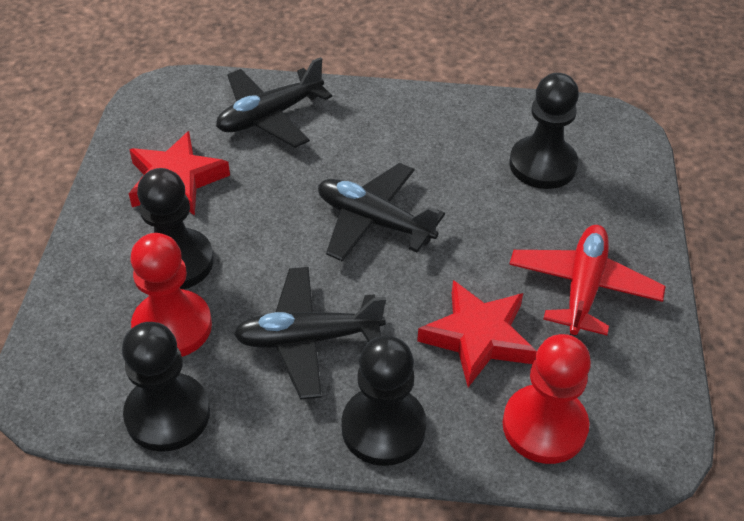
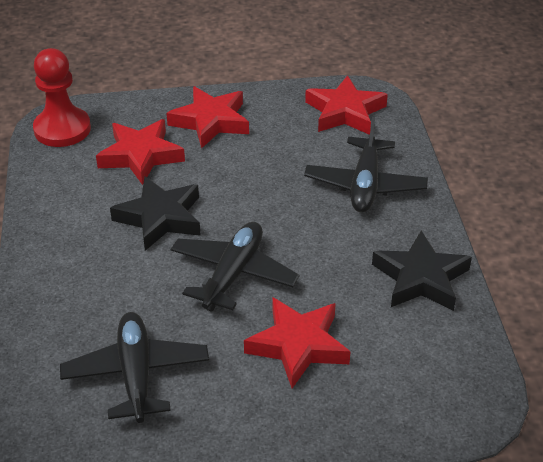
black pawn: 4 -> 0
black star: 0 -> 2
red pawn: 2 -> 1
red plane: 1 -> 0
red star: 2 -> 4

